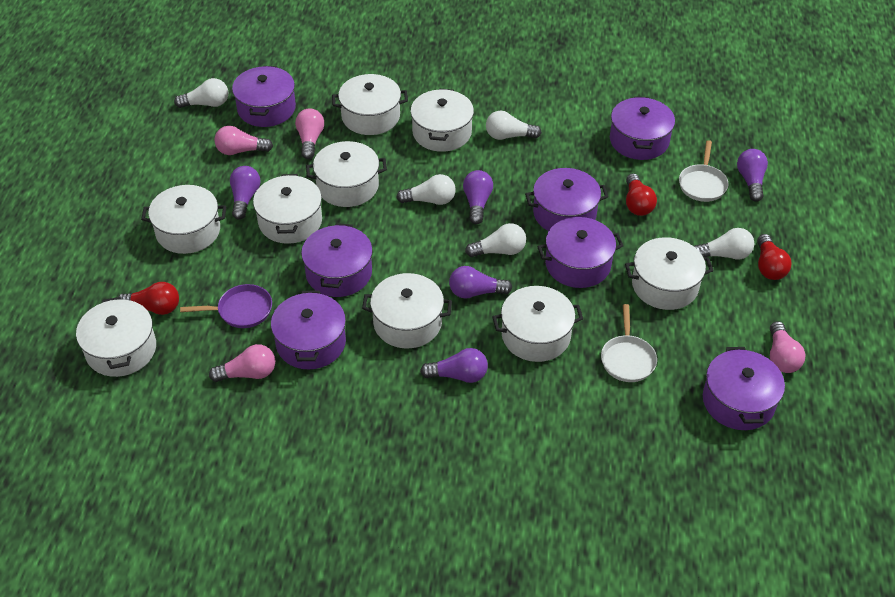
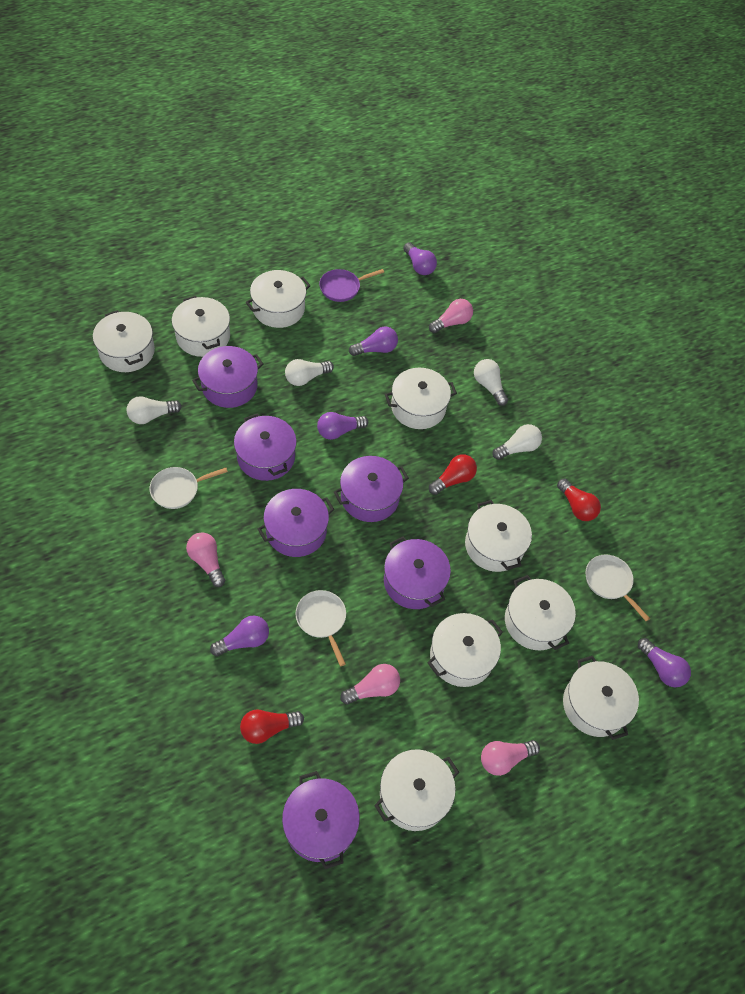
purple pot: 7 -> 6
white light bulb: 5 -> 4
white pan: 2 -> 3

